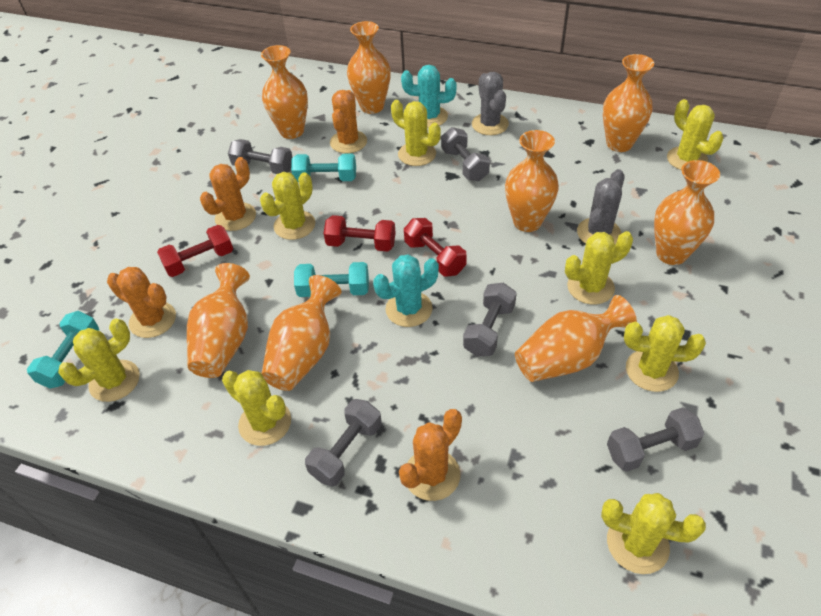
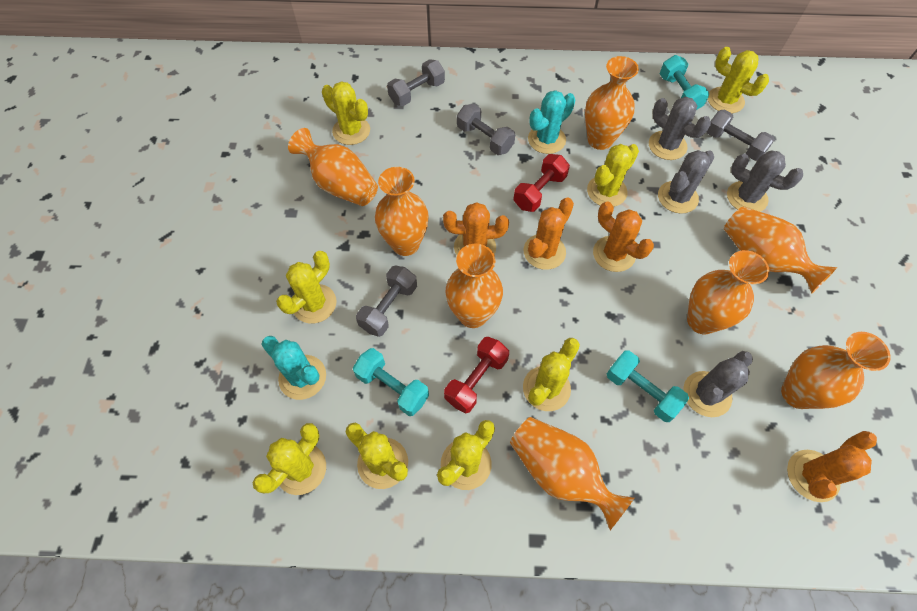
grey cactus: 2 -> 4
grey dumbbell: 5 -> 4
red dumbbell: 3 -> 2

